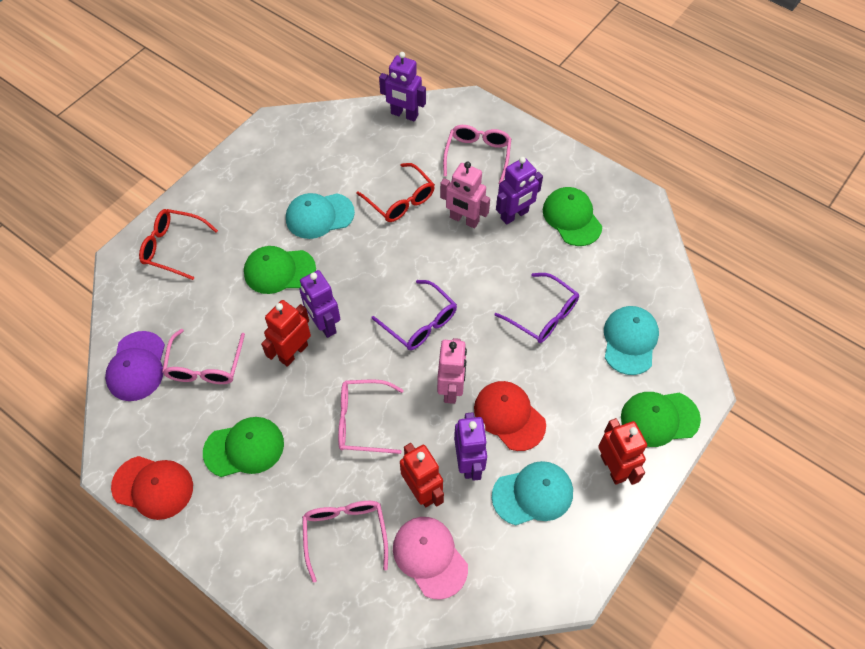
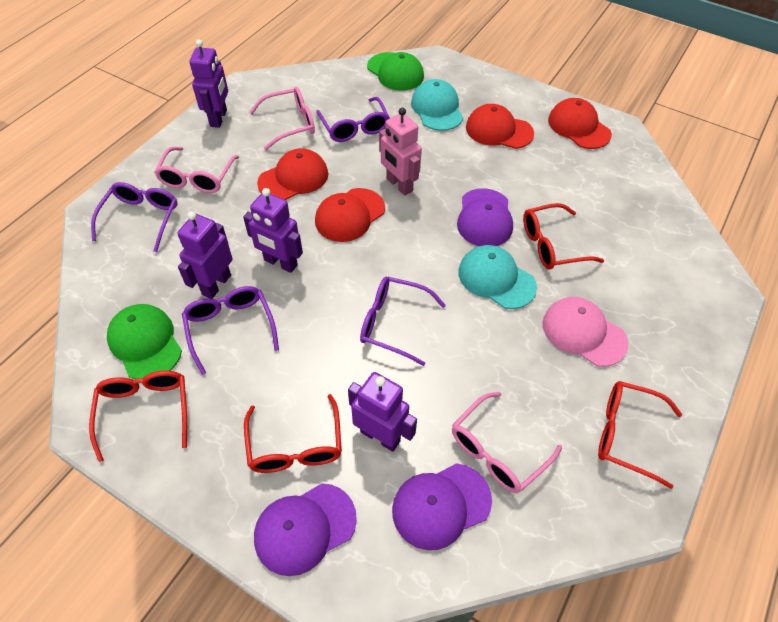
green cap: 4 -> 2
pink glasses: 4 -> 3
pink robot: 2 -> 1
purple cap: 1 -> 3
purple glasses: 2 -> 4
red cap: 2 -> 4
red glasses: 2 -> 4
red robot: 3 -> 0
turquoise cap: 3 -> 2

